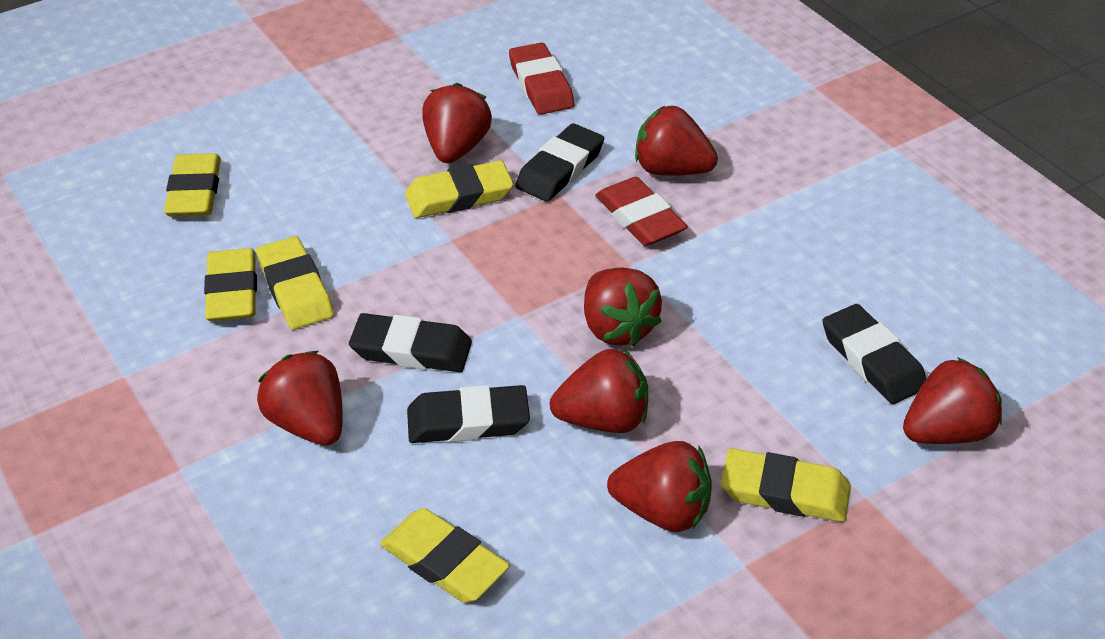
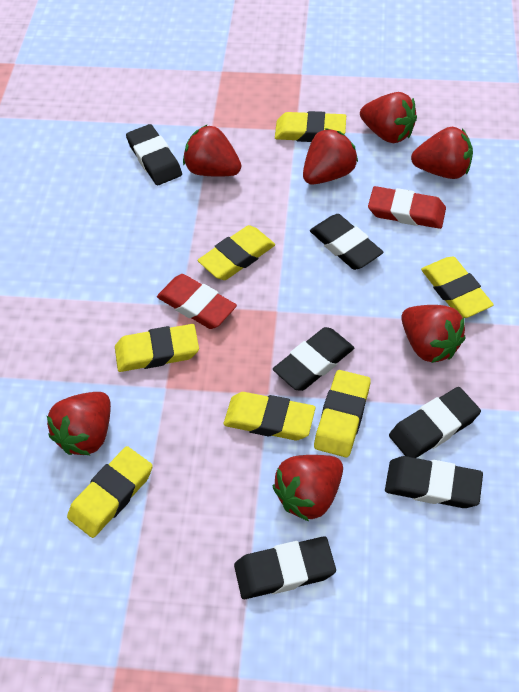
black eraser: 4 -> 6
yellow eraser: 6 -> 7

